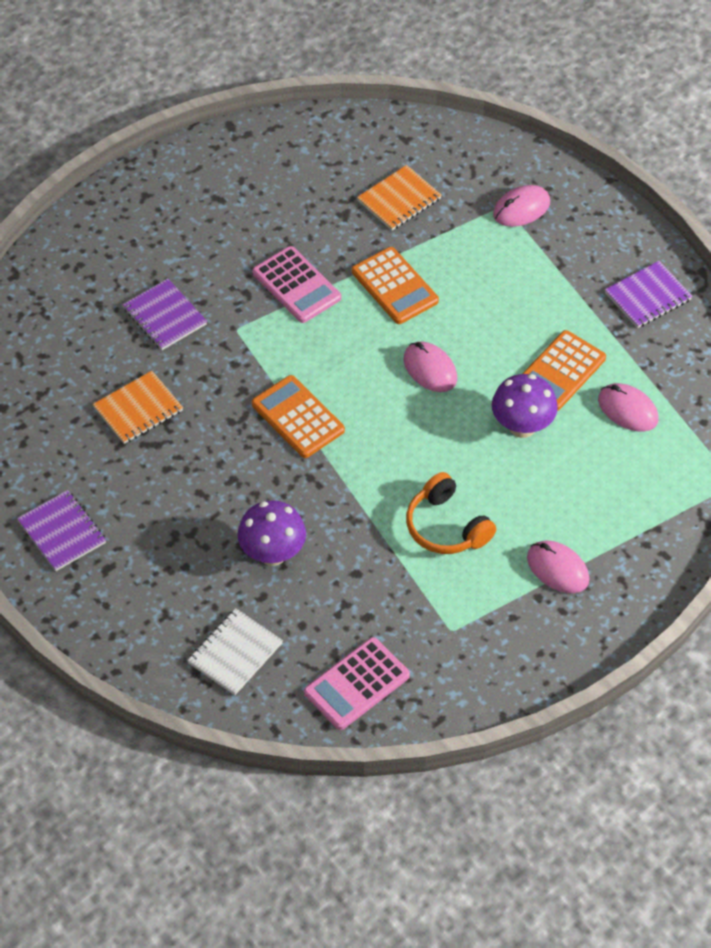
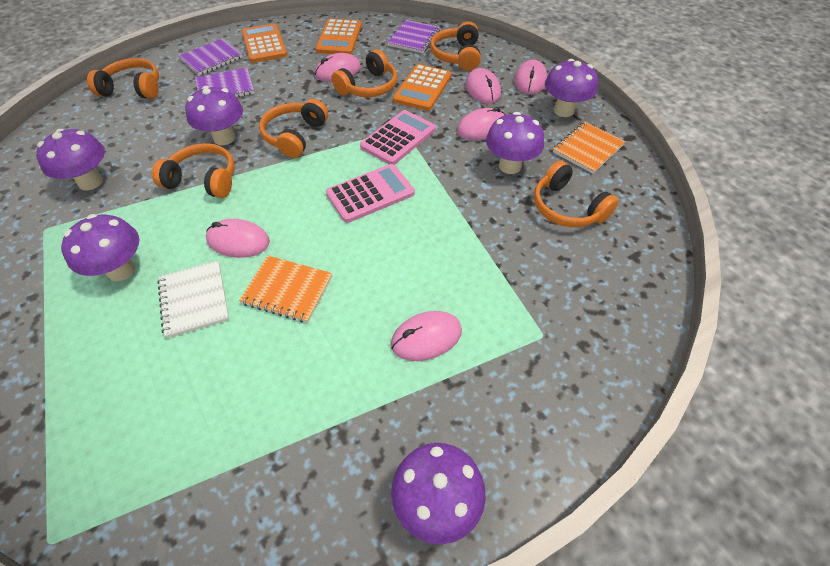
orange headphones: 1 -> 6
pink mouse: 4 -> 6
purple mushroom: 2 -> 6

